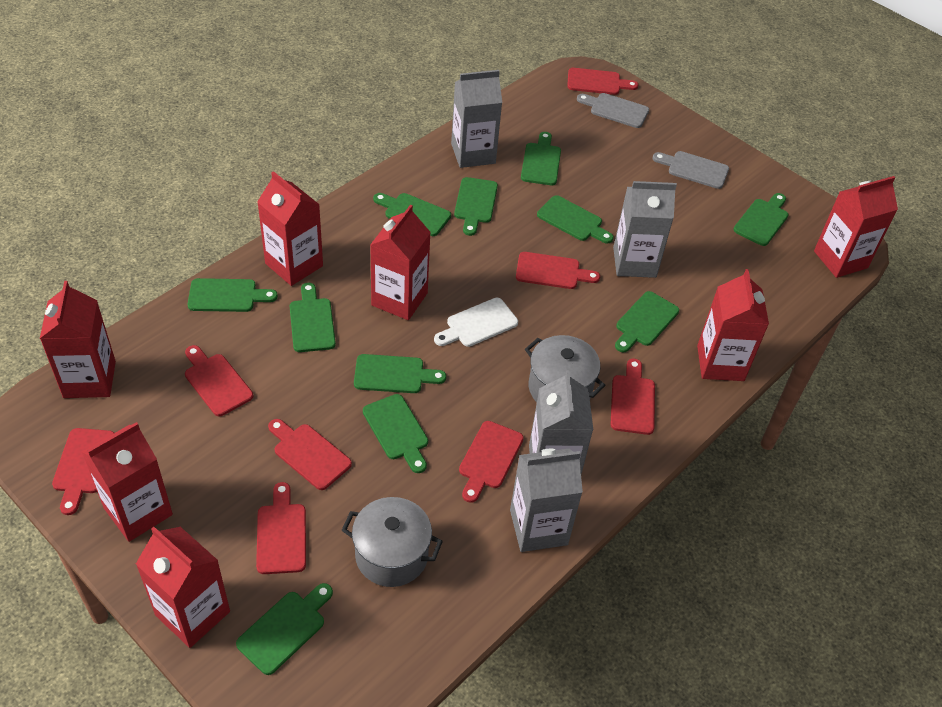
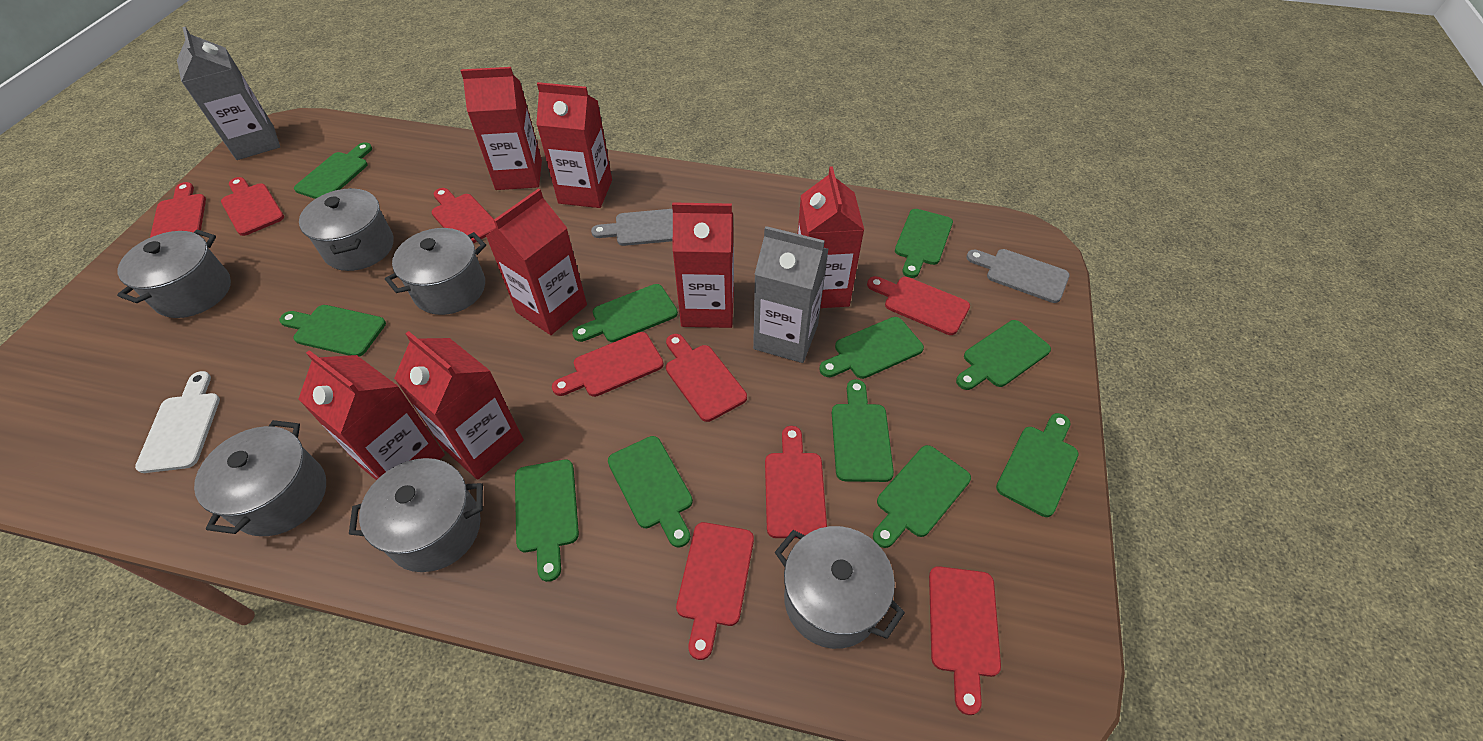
grey carton: 4 -> 2
grey pot: 2 -> 6
red cutting board: 8 -> 9

